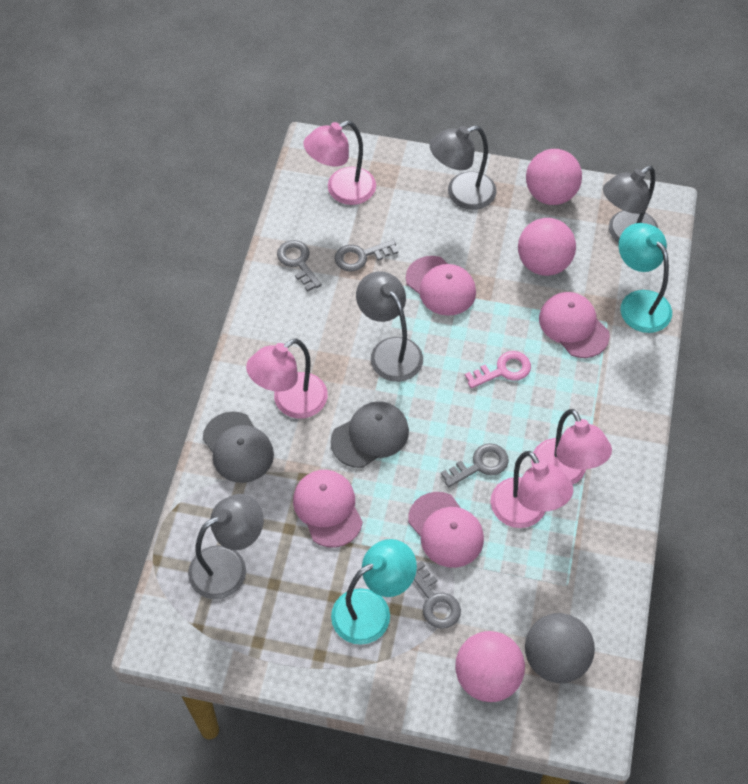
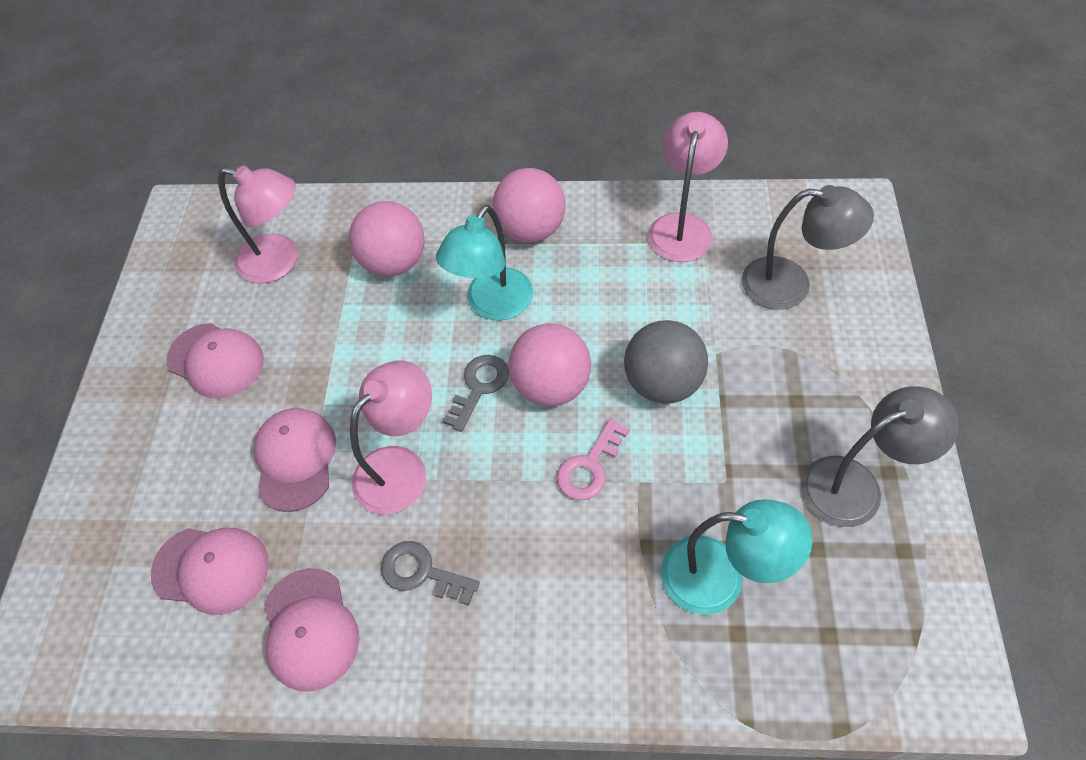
grey cap: 2 -> 0
grey key: 4 -> 2
grey lamp: 4 -> 2
pink lamp: 4 -> 3

